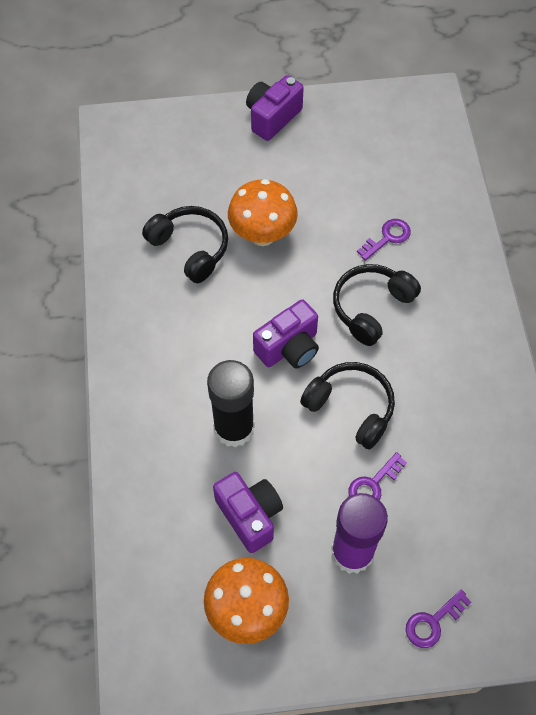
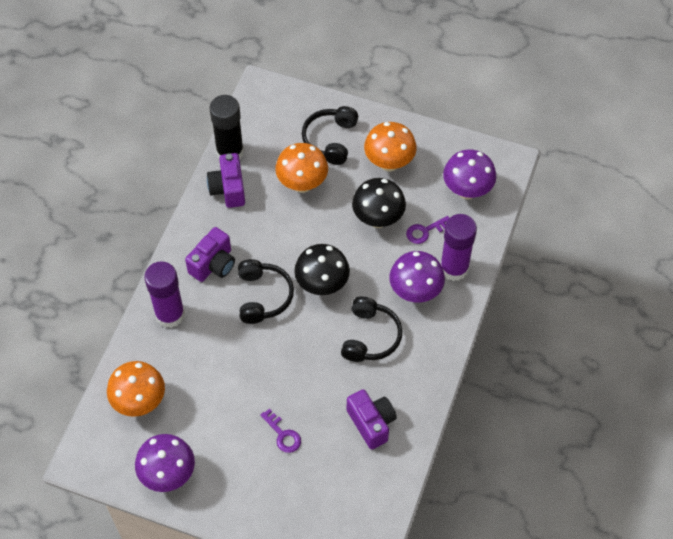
black mushroom: 0 -> 2
orange mushroom: 2 -> 3
purple glue stick: 1 -> 2
purple key: 3 -> 2
purple mushroom: 0 -> 3

